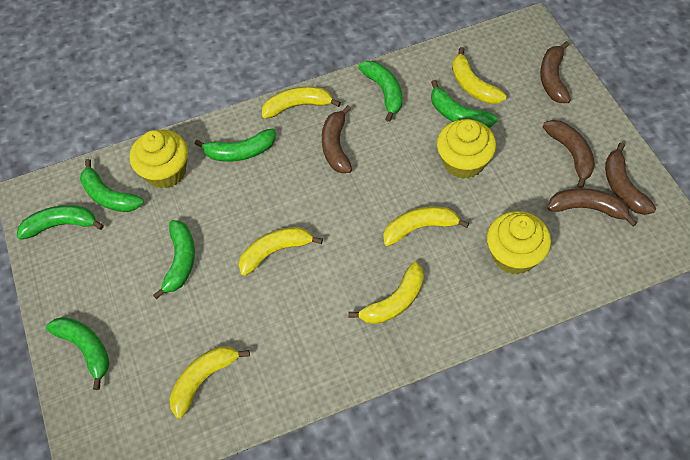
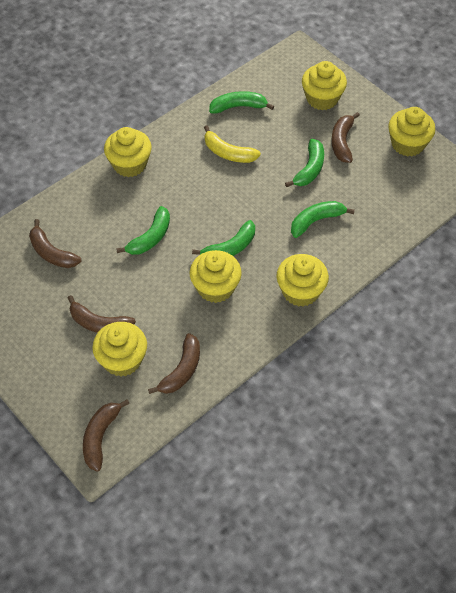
green banana: 7 -> 5
yellow banana: 6 -> 1
yellow cupcake: 3 -> 6

